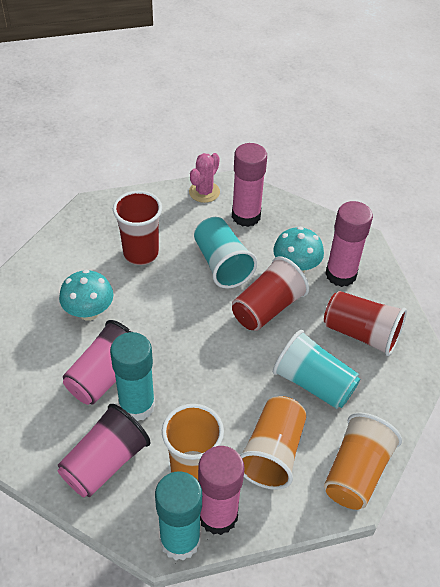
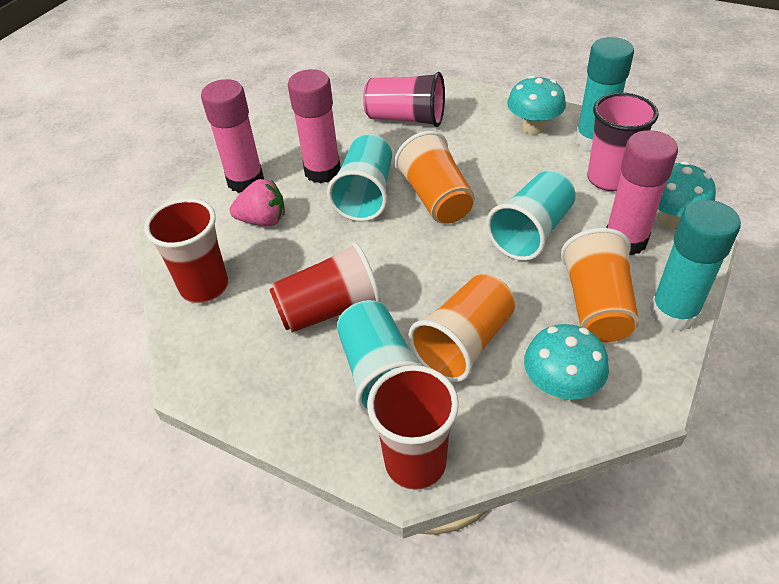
pink cactus: 1 -> 0
pink strawberry: 0 -> 1
turquoise cup: 2 -> 3
turquoise mushroom: 2 -> 3

